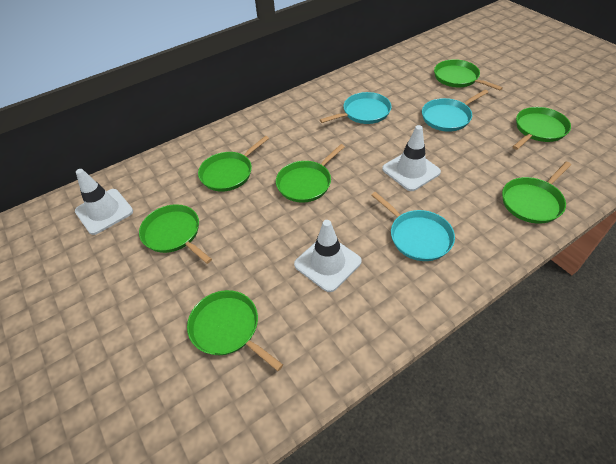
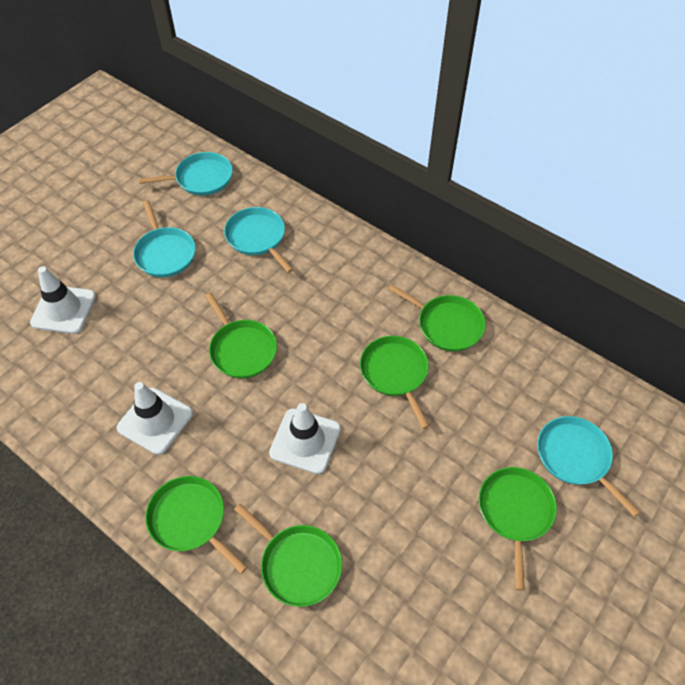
green pan: 7 -> 6
turquoise pan: 3 -> 4

